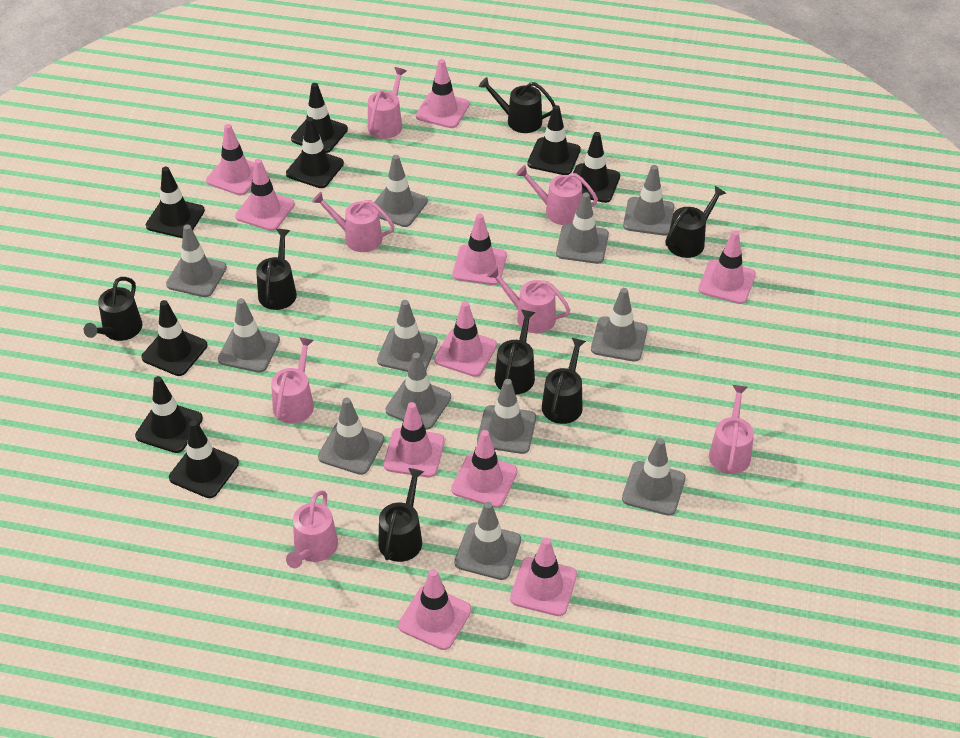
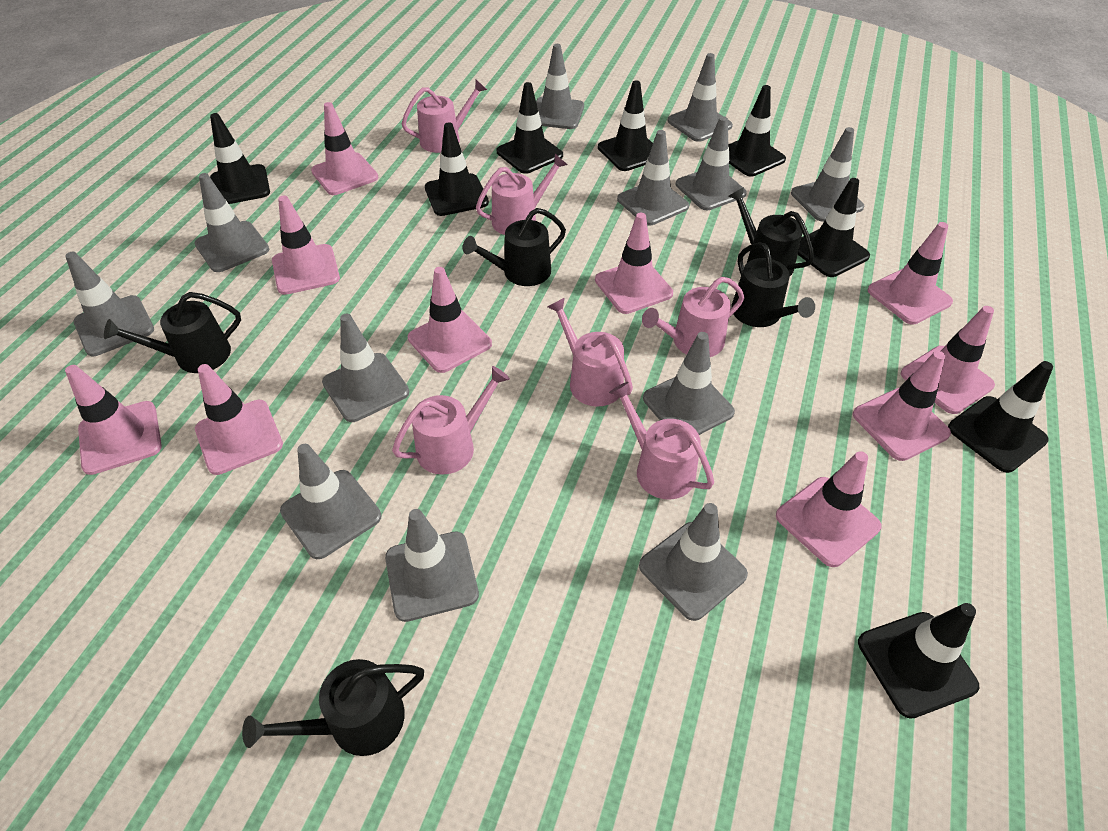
black watering can: 7 -> 5
pink watering can: 7 -> 6

